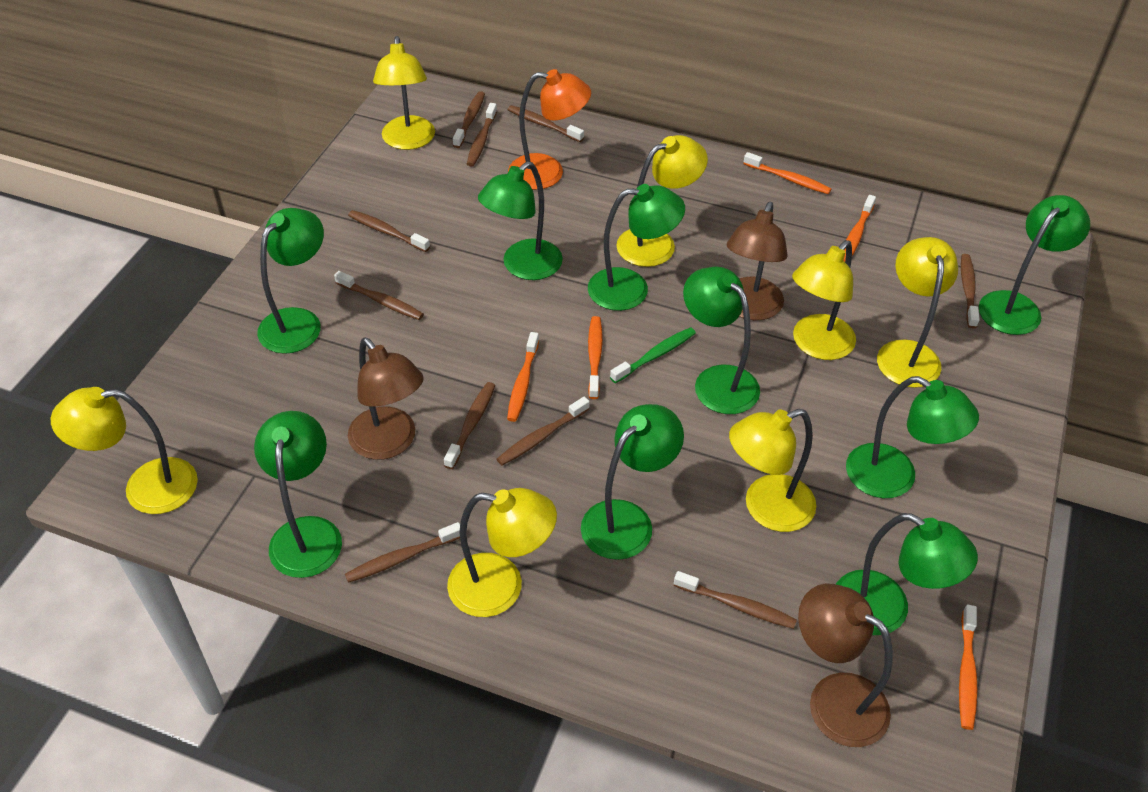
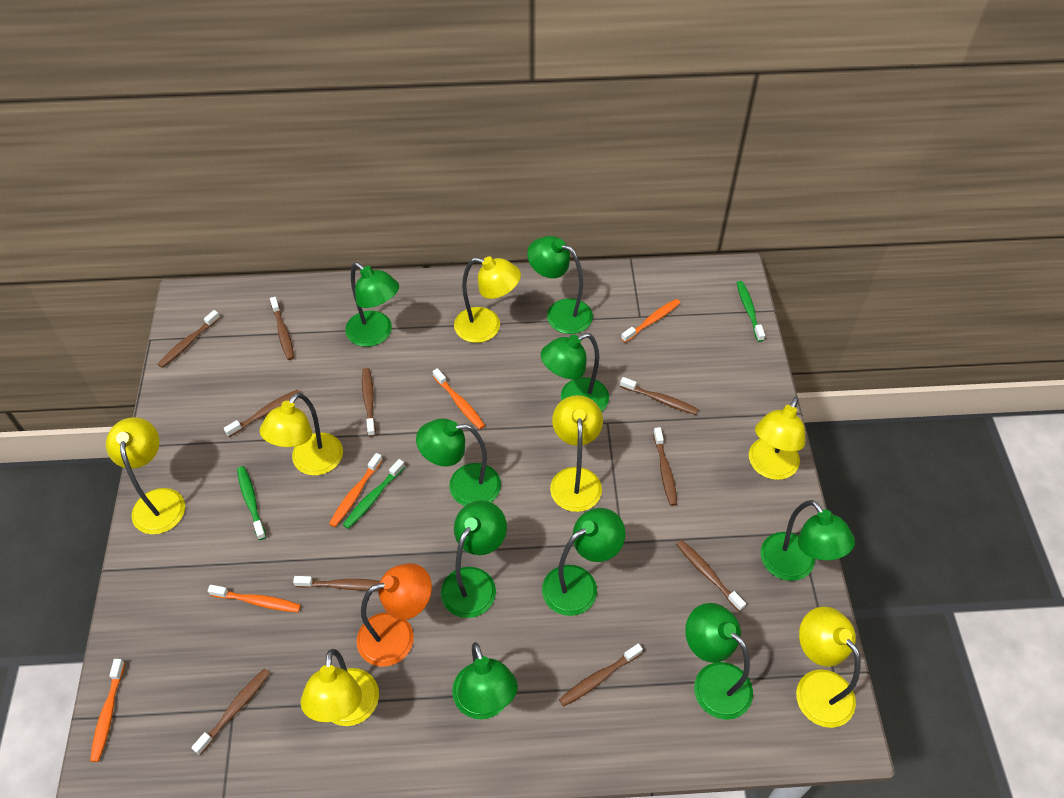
brown lamp: 3 -> 0
green toothbrush: 1 -> 3

